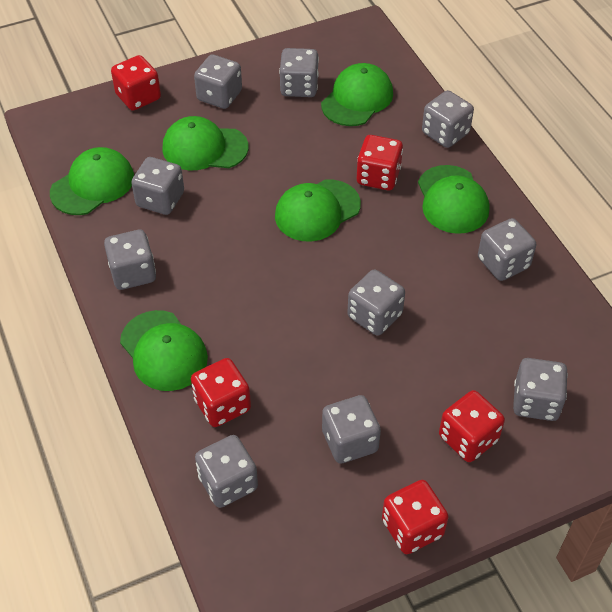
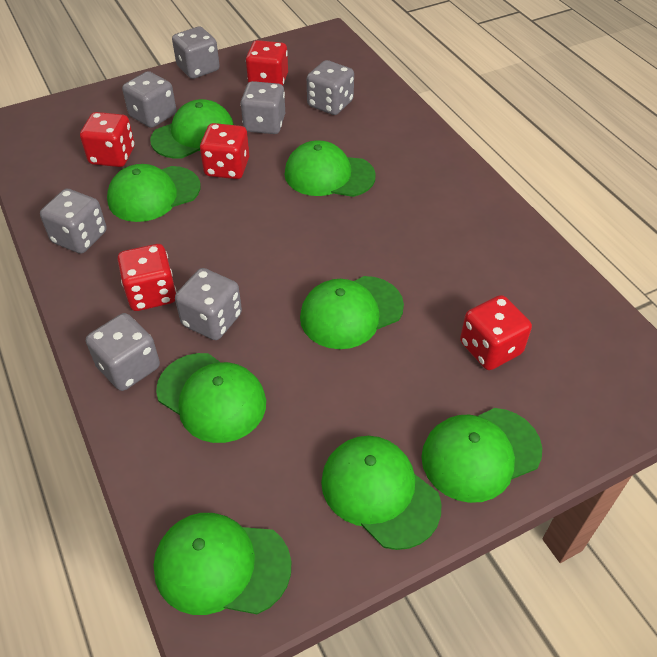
green cap: 6 -> 8
grey dice: 10 -> 7

